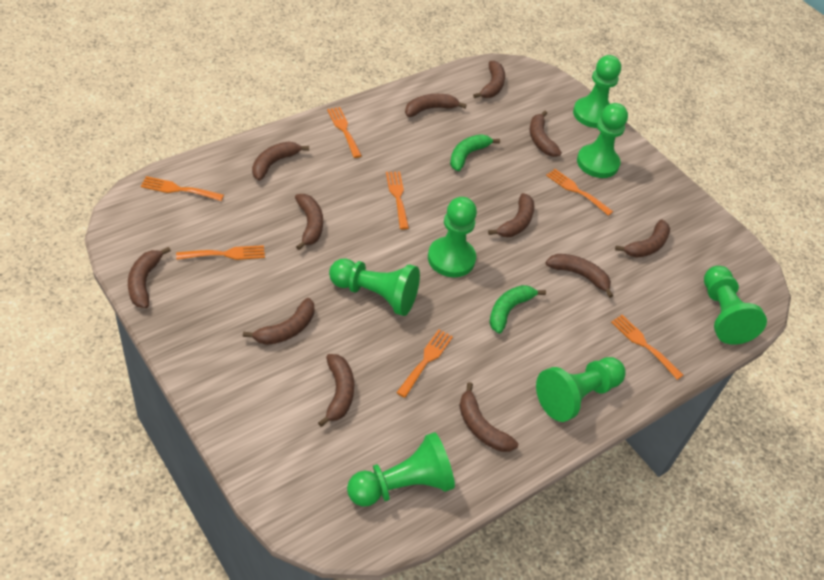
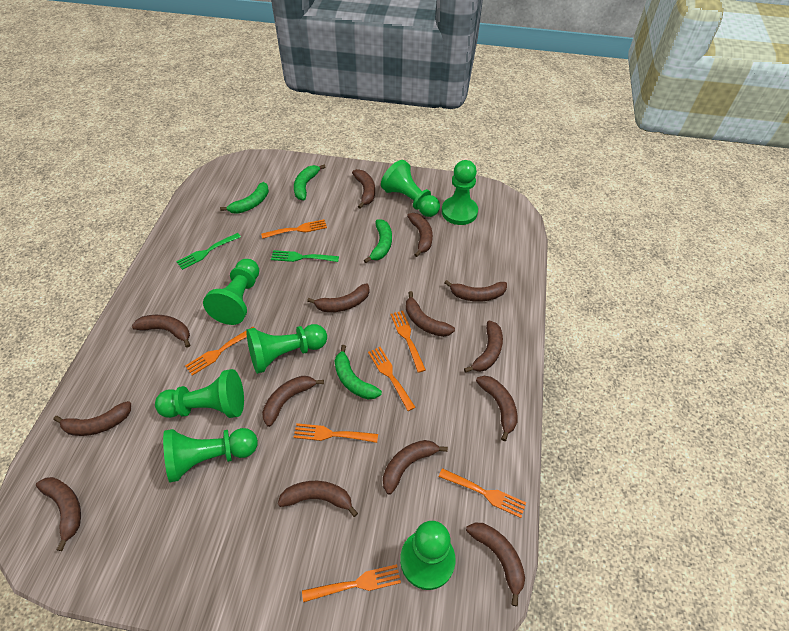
brown banana: 12 -> 14
green banana: 2 -> 4
green fork: 0 -> 2

